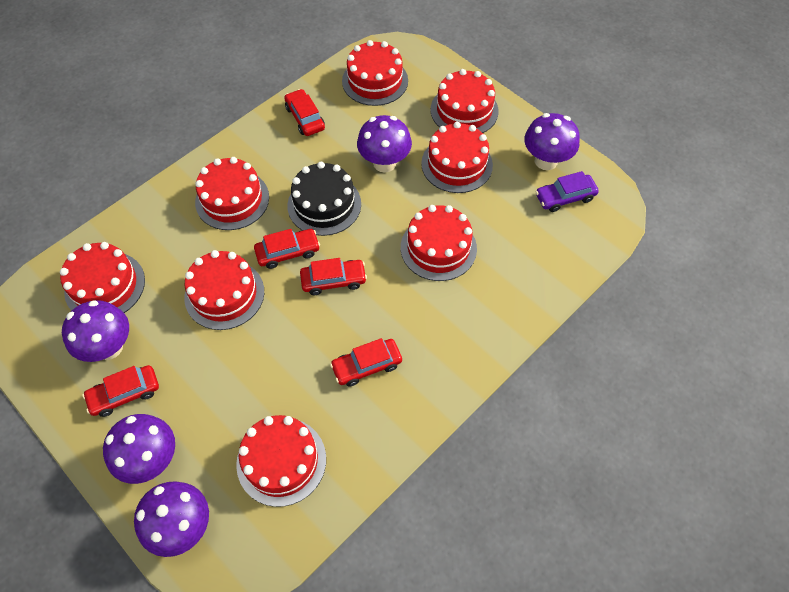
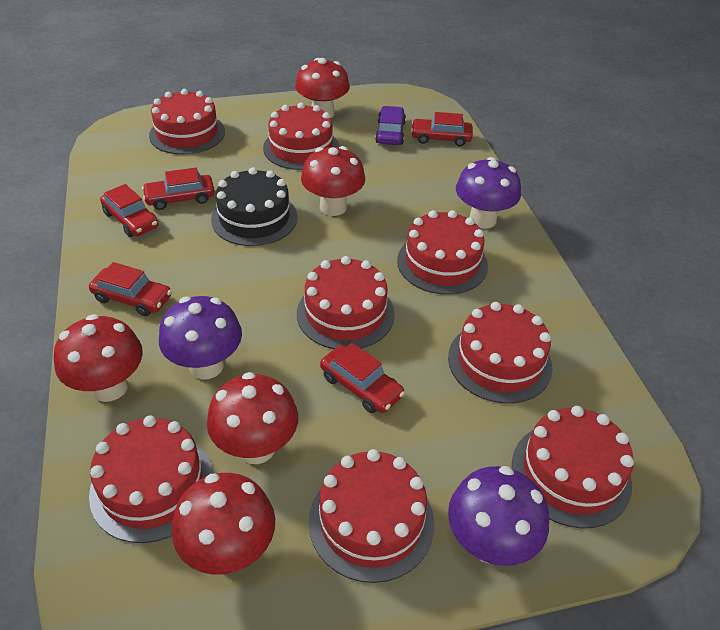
purple mushroom: 5 -> 3
red mushroom: 0 -> 5

